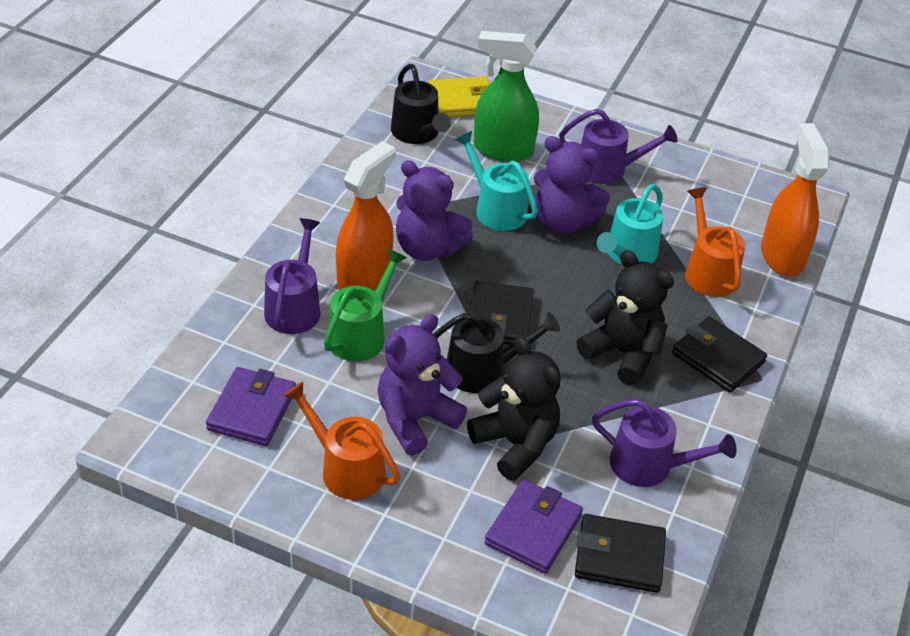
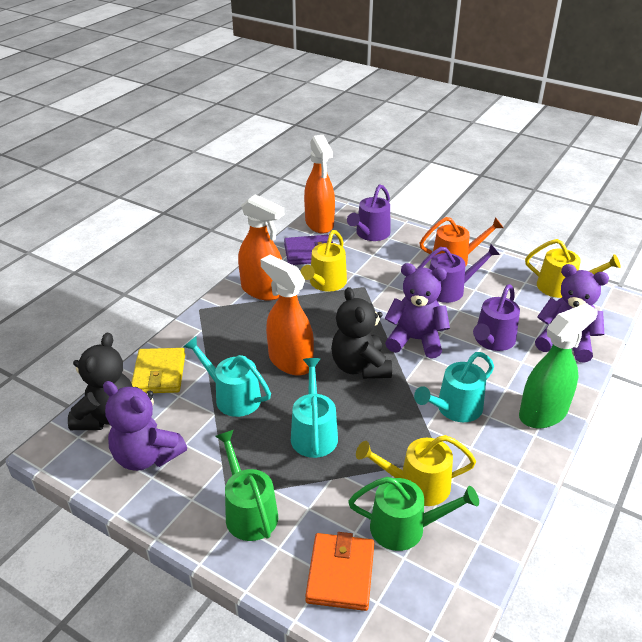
black wallet: 3 -> 0
black watering can: 2 -> 0
green watering can: 1 -> 2
orange spray bottle: 2 -> 3
orange wallet: 0 -> 1
orange watering can: 2 -> 1
purple wallet: 2 -> 1
turquoise watering can: 2 -> 3
yellow watering can: 0 -> 3

